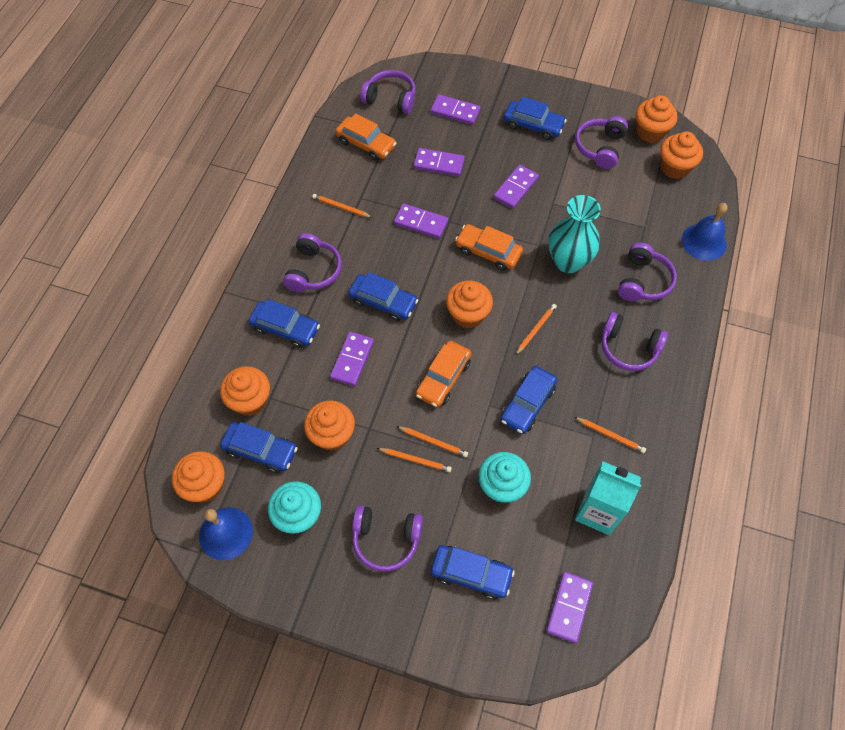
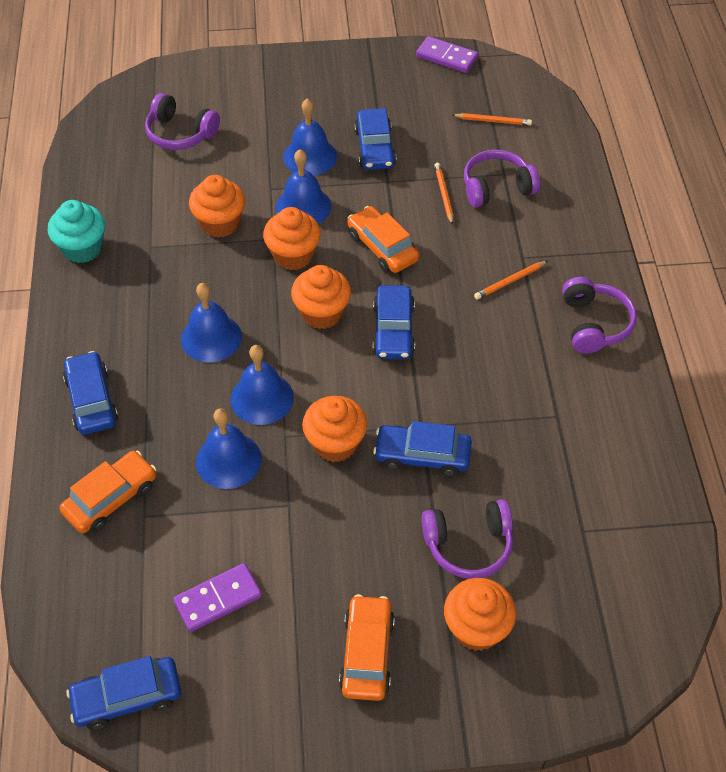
blue bell: 2 -> 5
blue car: 6 -> 5
orange cupcake: 6 -> 5
orange pencil: 5 -> 3
purple domino: 6 -> 2
purple headphones: 6 -> 4
turquoise carton: 1 -> 0
turquoise cupcake: 2 -> 1
turquoise vase: 1 -> 0

